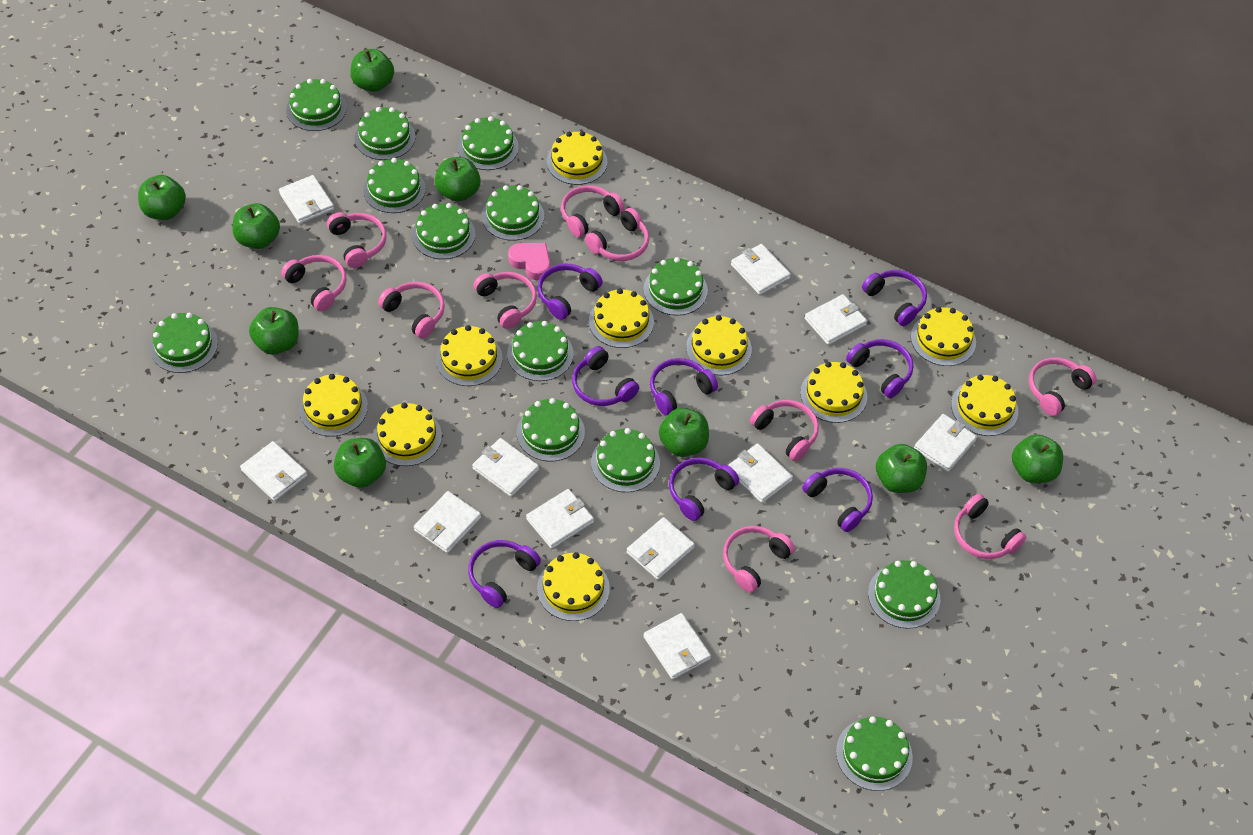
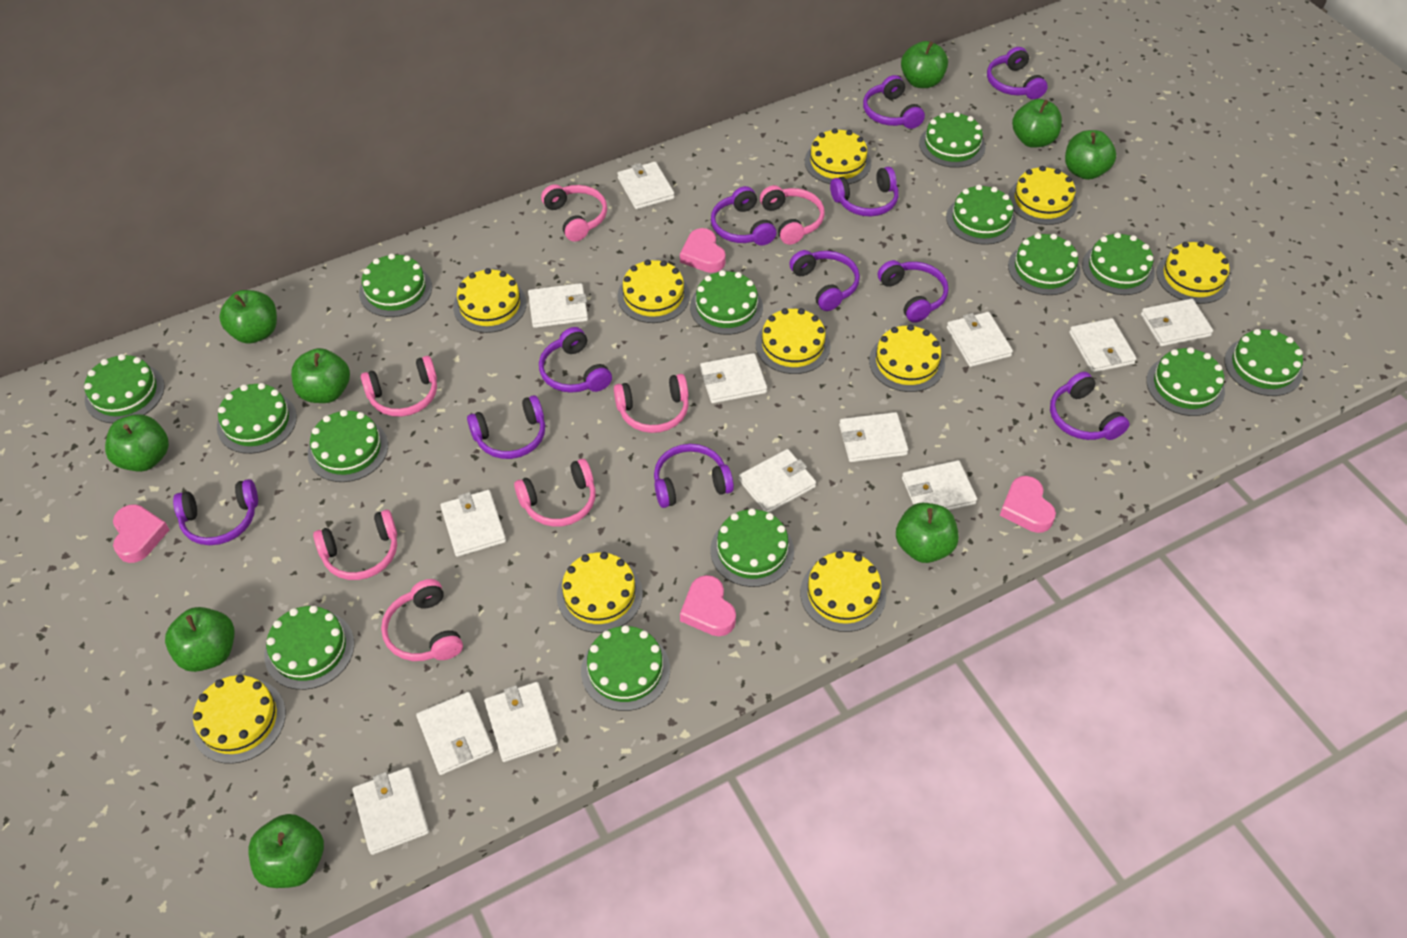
green cake: 13 -> 14
pink headphones: 10 -> 7
pink heart: 1 -> 4
purple headphones: 8 -> 11
white wallet: 11 -> 13

